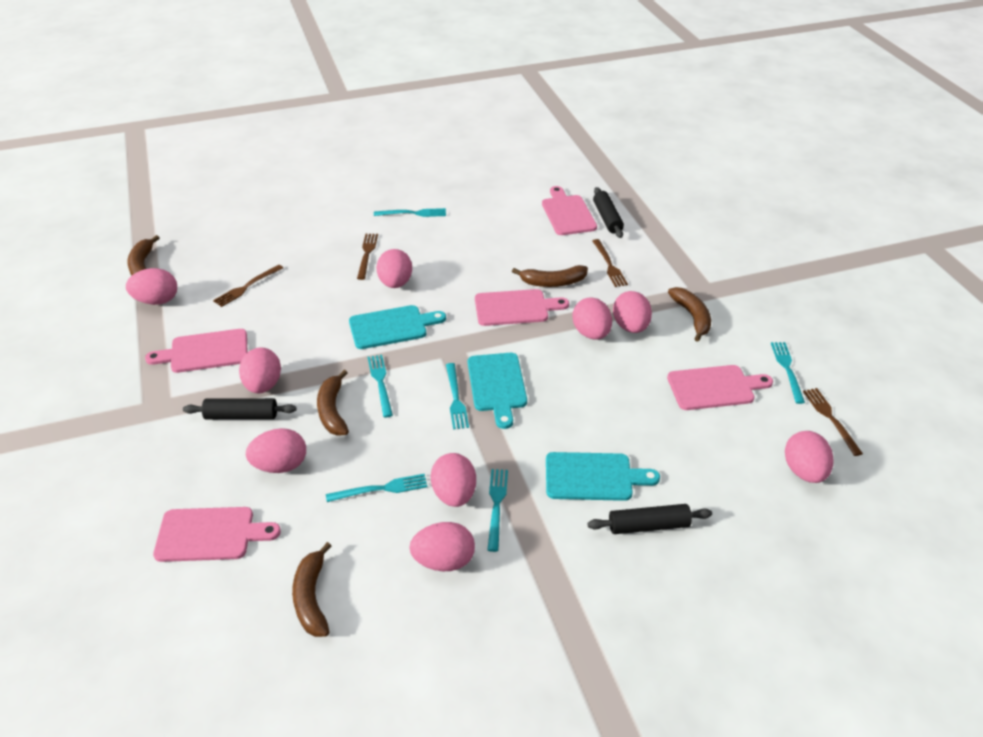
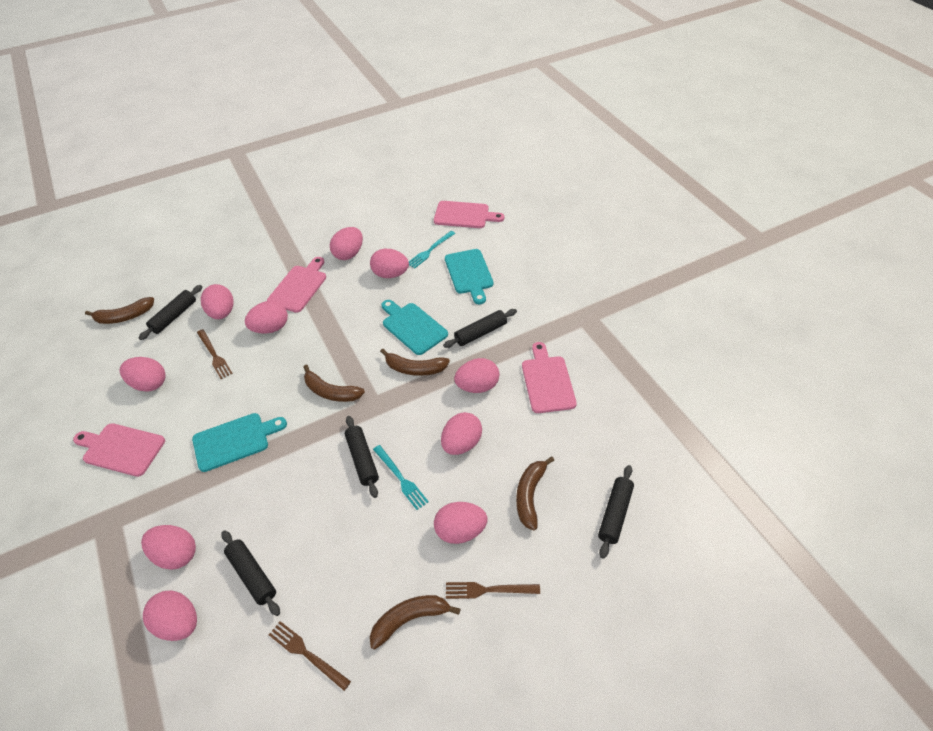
black rolling pin: 3 -> 5
brown fork: 4 -> 3
pink cutting board: 5 -> 4
pink egg: 9 -> 10
turquoise fork: 6 -> 2

